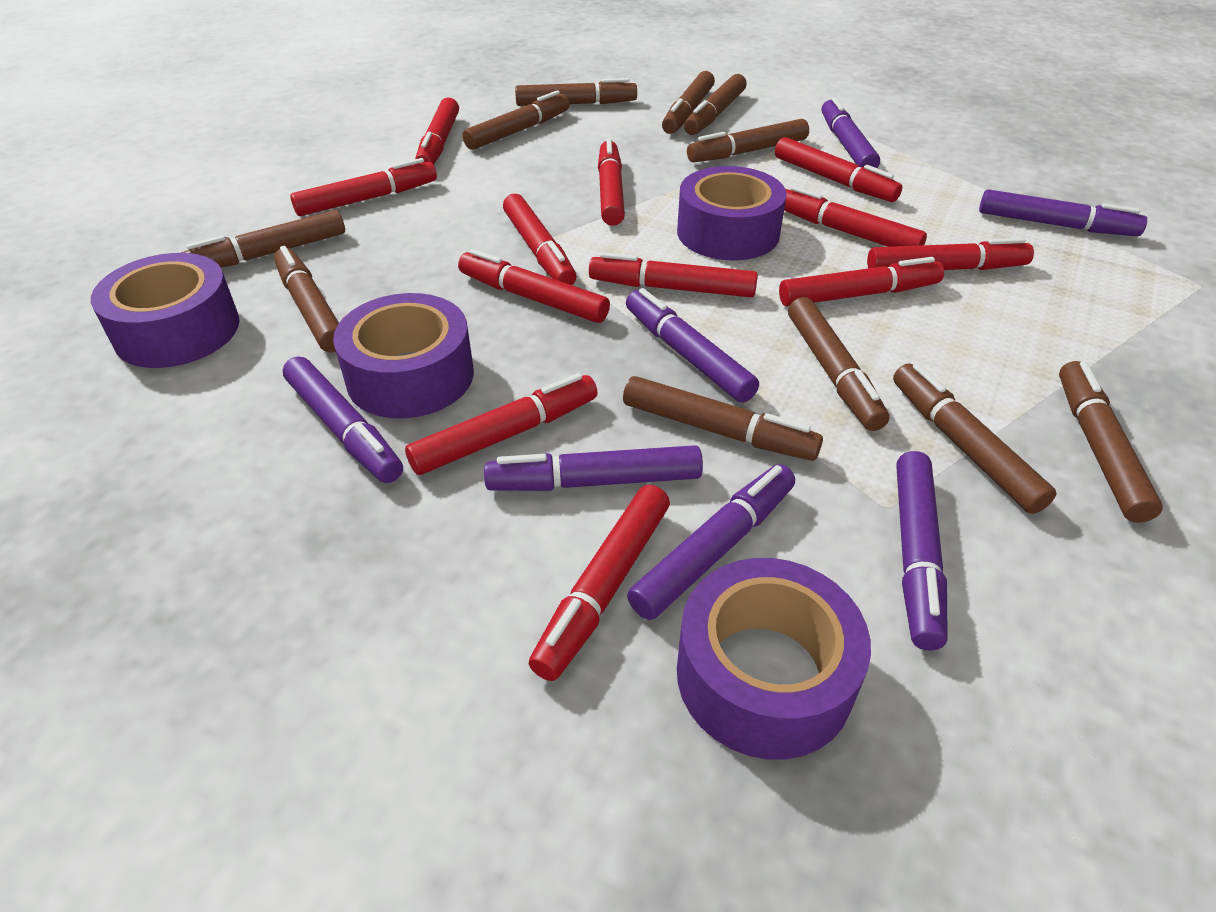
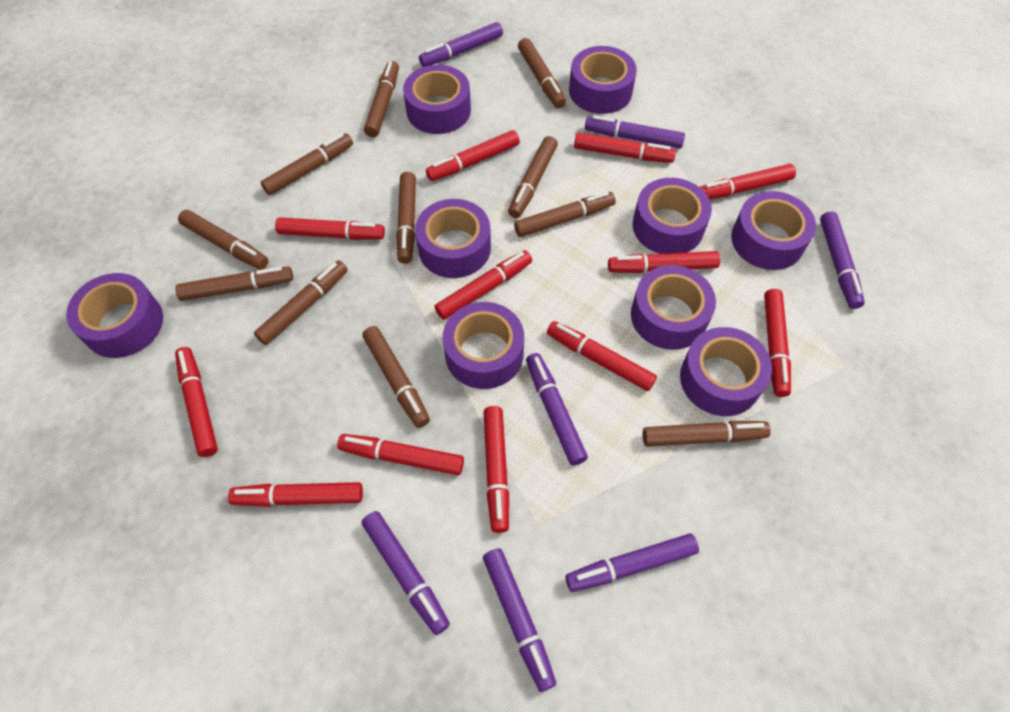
purple tape: 4 -> 9

